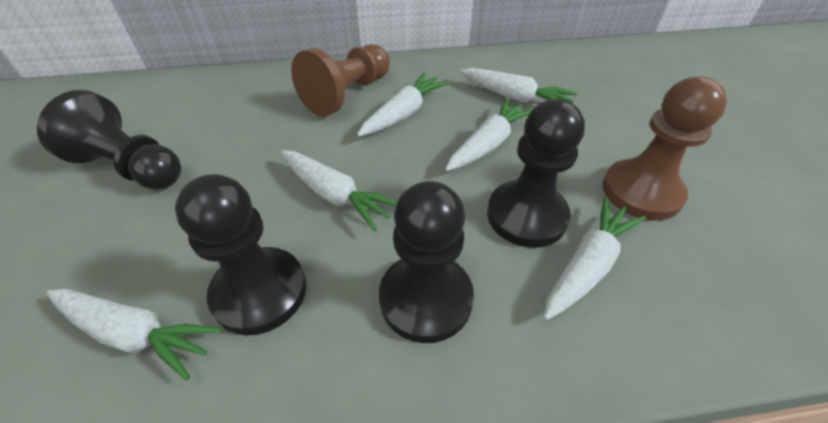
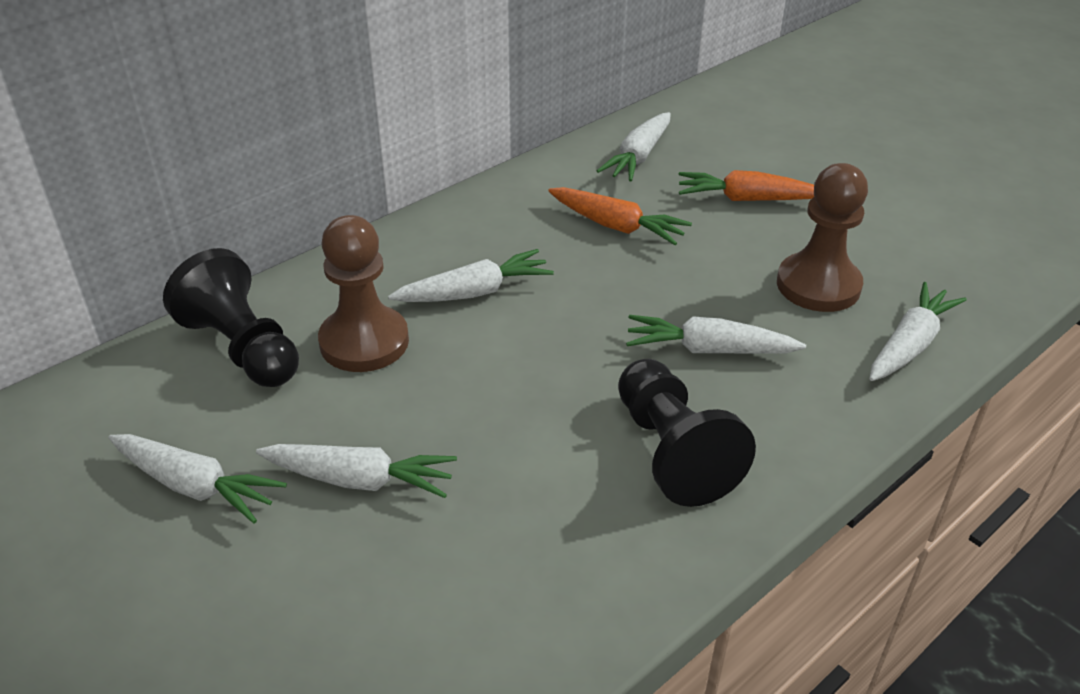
black pawn: 4 -> 2
orange carrot: 0 -> 2

